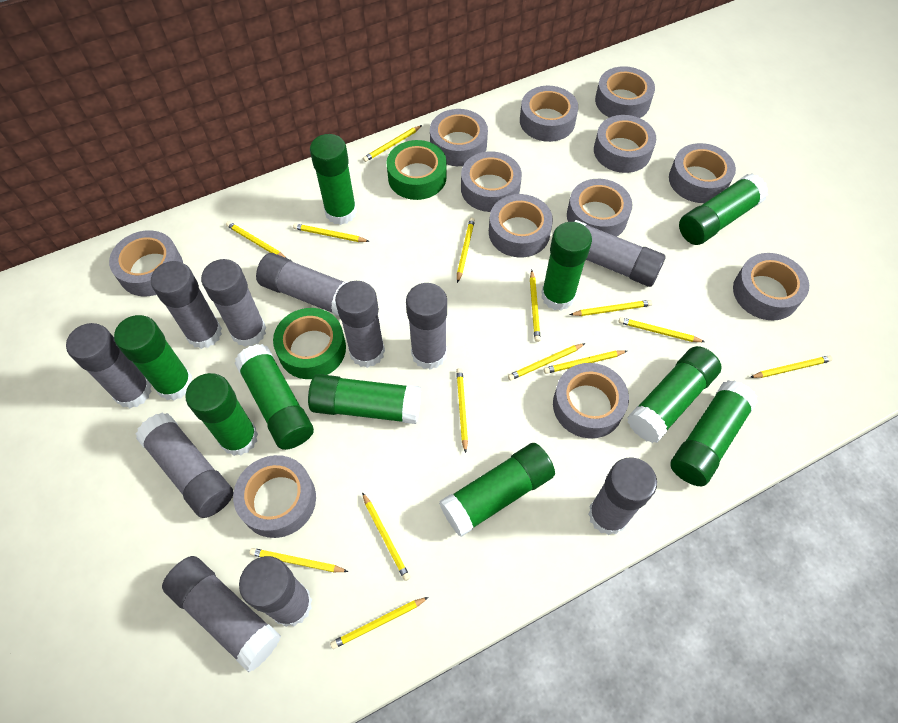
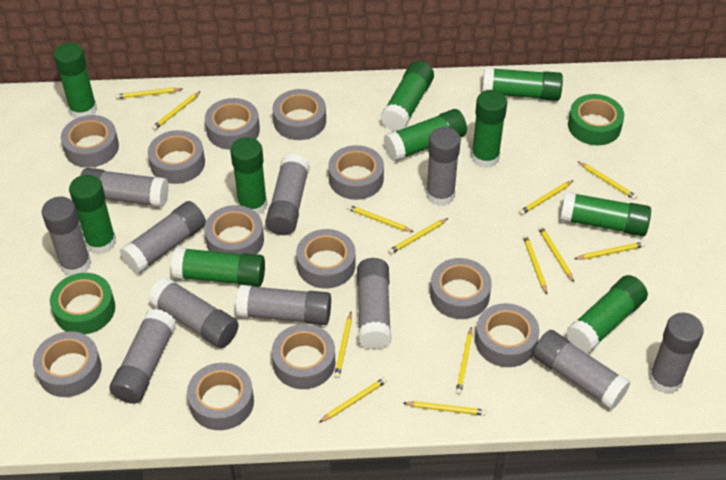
yellow pencil: 14 -> 13

